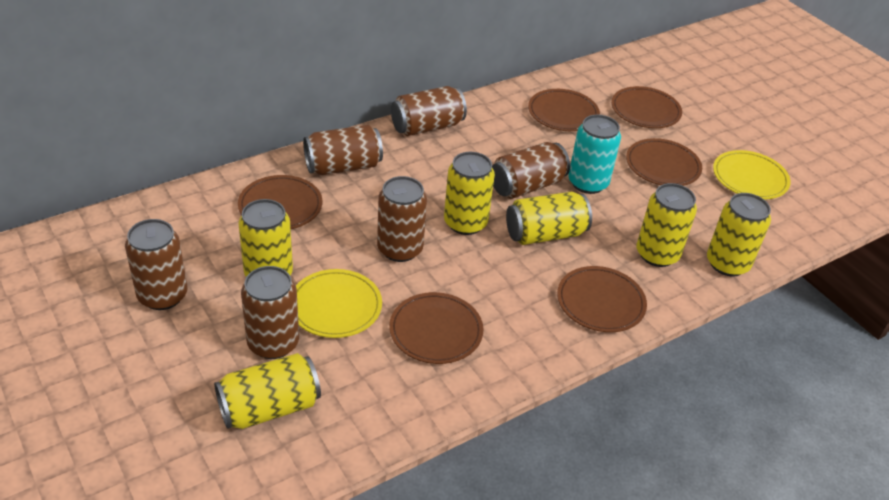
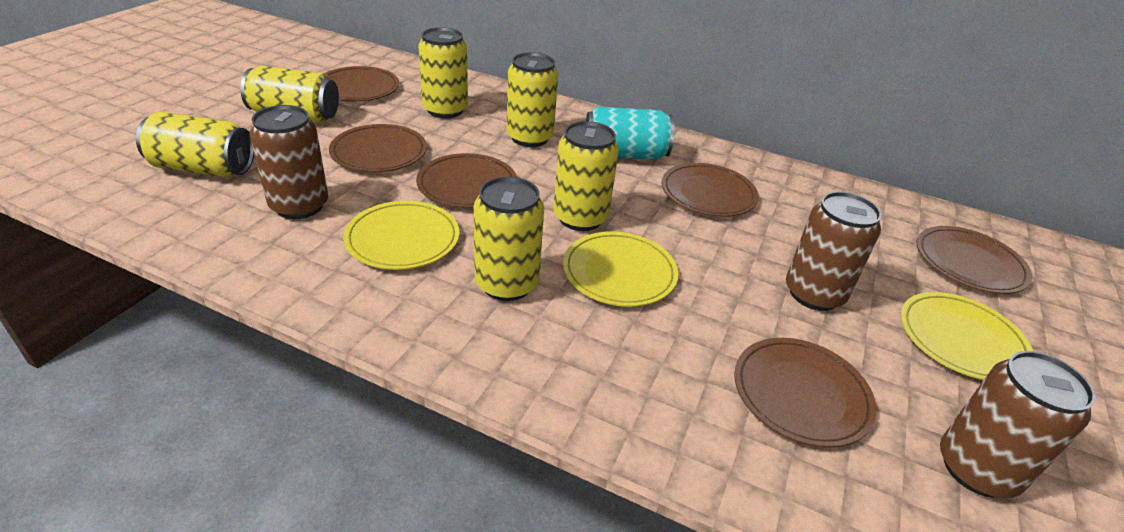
brown can: 6 -> 3
yellow plate: 2 -> 3

